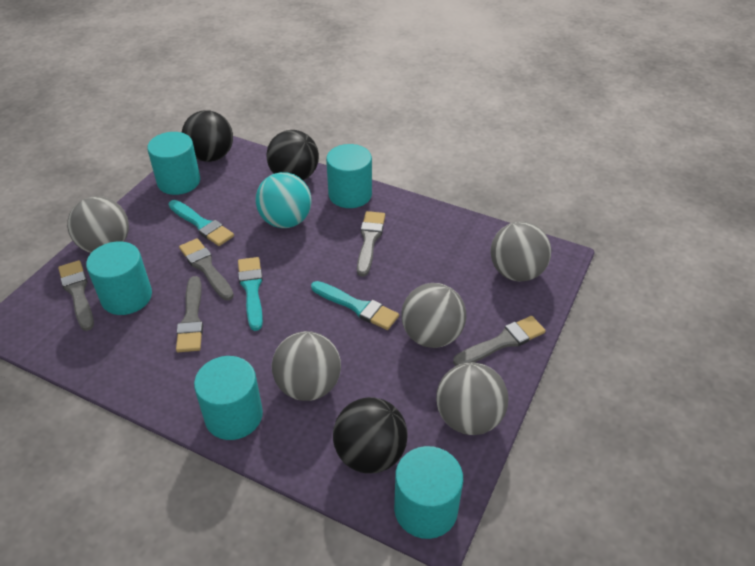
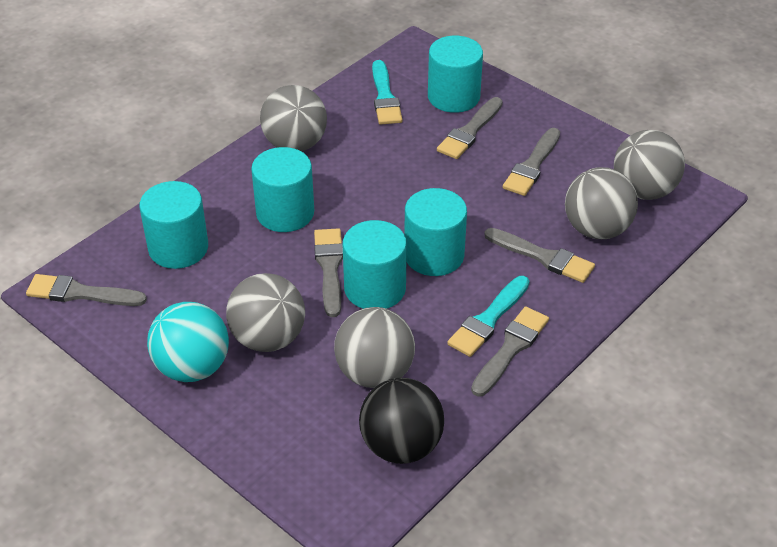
black ball: 3 -> 1
grey brush: 5 -> 6
turquoise brush: 3 -> 2

